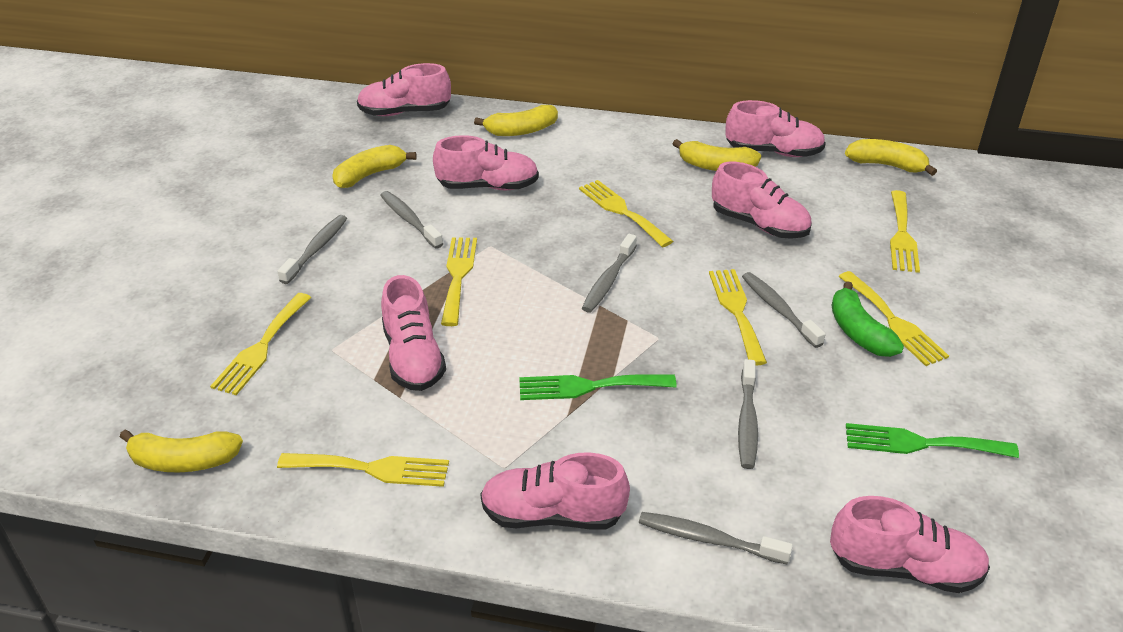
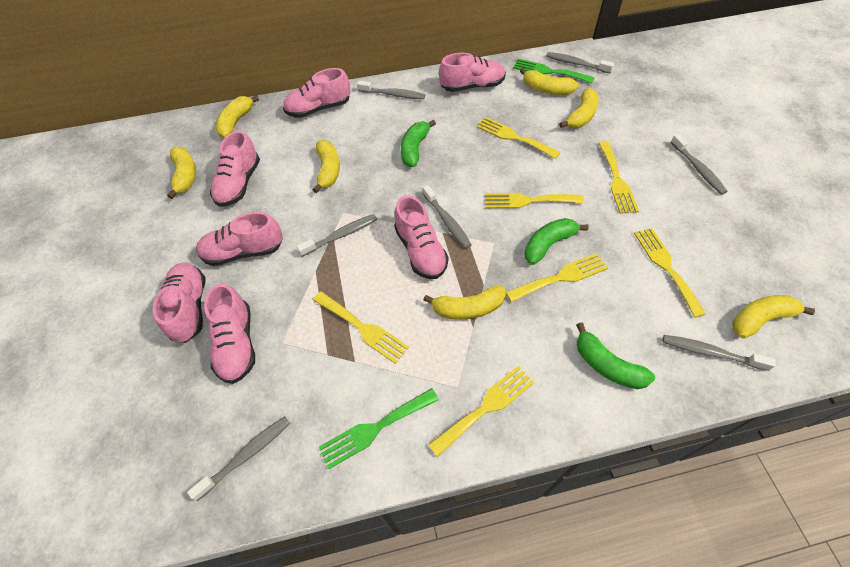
green banana: 1 -> 3
grey toothbrush: 6 -> 7
yellow banana: 5 -> 7

